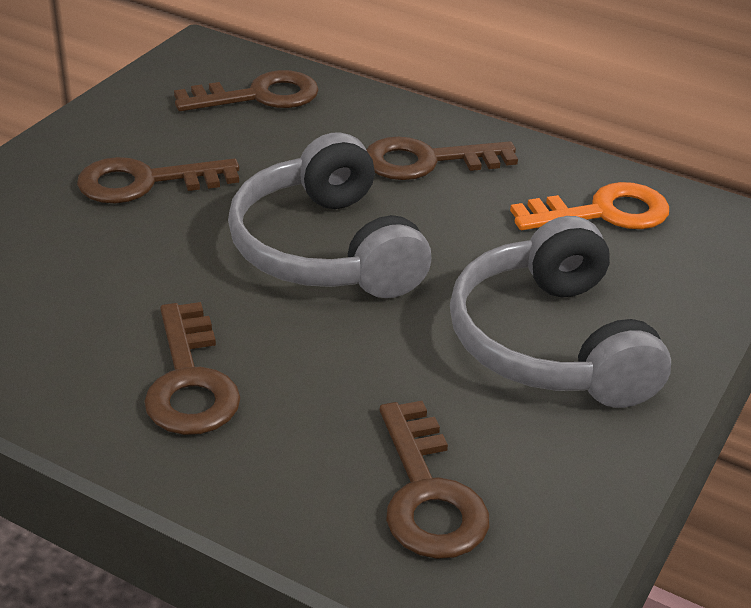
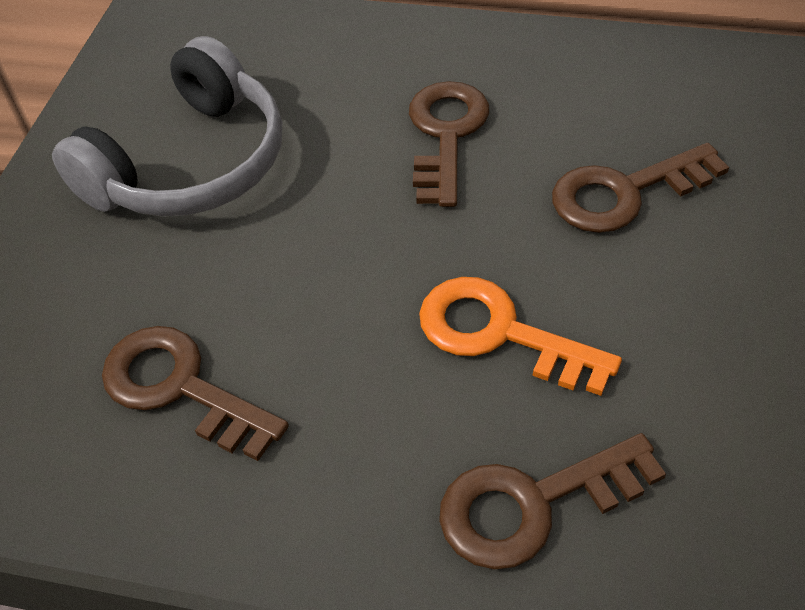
brown key: 5 -> 4
grey headphones: 2 -> 1

